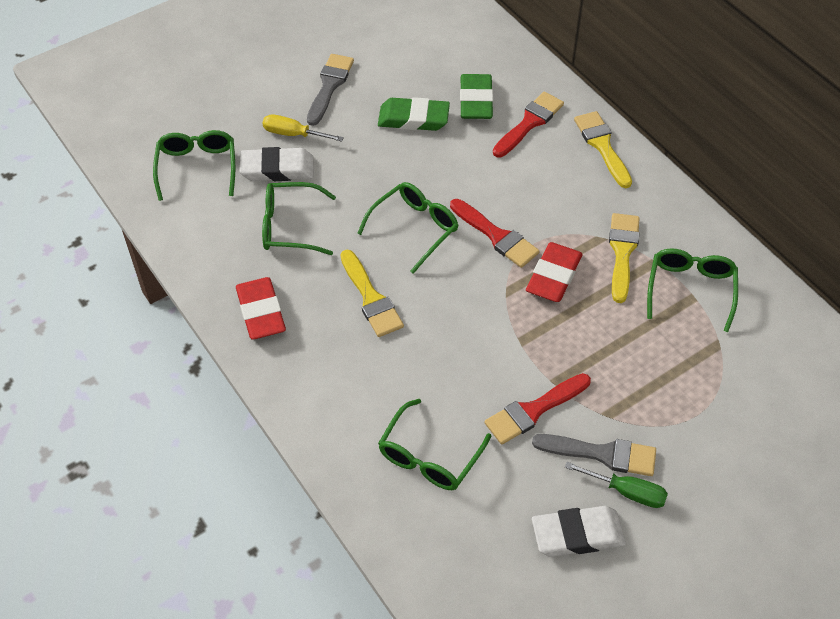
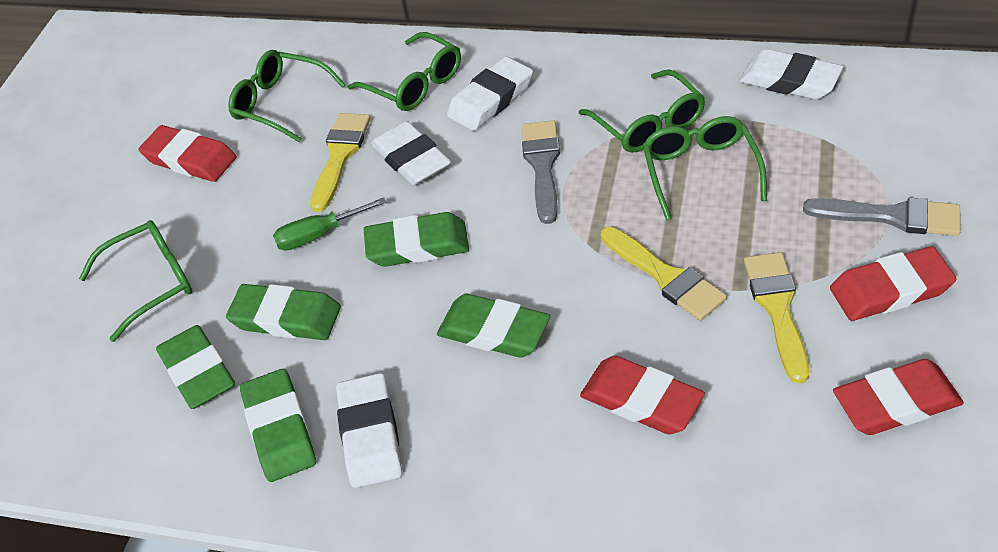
green eraser: 2 -> 5
red brush: 3 -> 0
red eraser: 2 -> 4
white eraser: 2 -> 4
yellow screwdriver: 1 -> 0

